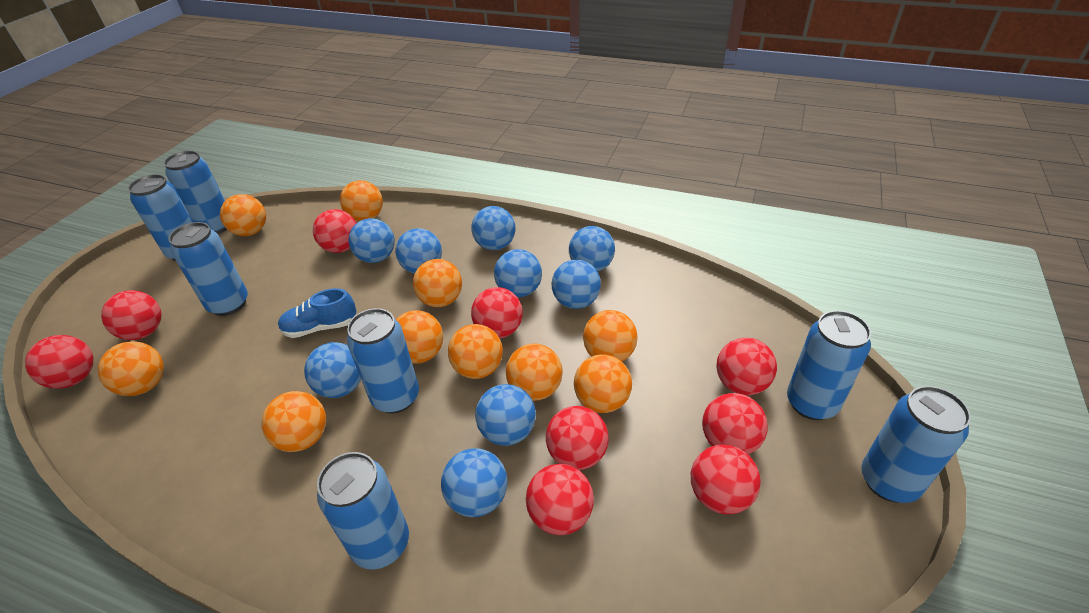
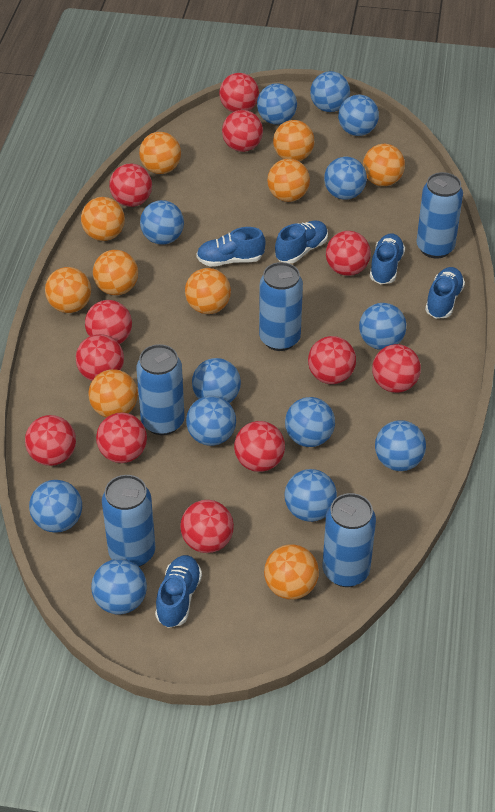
blue ball: 9 -> 13
blue can: 7 -> 5
blue shoe: 1 -> 5
red ball: 9 -> 12

